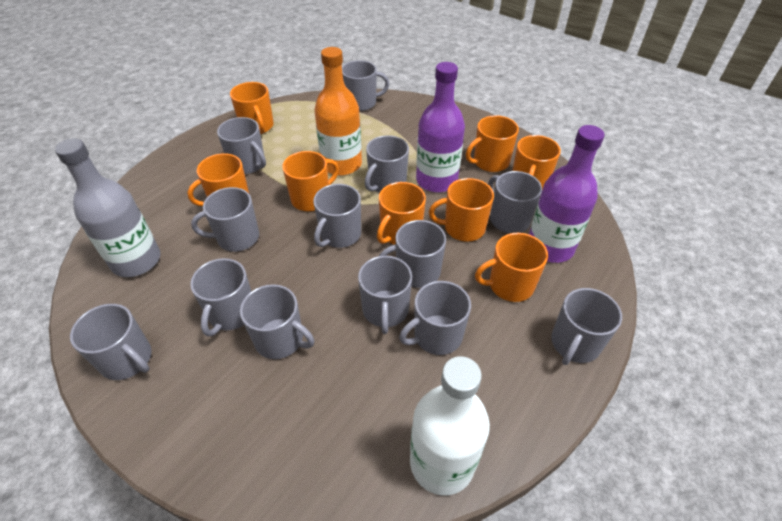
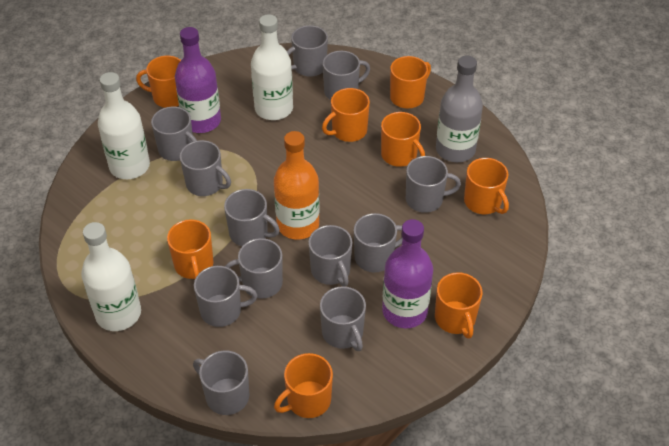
grey mug: 13 -> 12
white bottle: 1 -> 3

